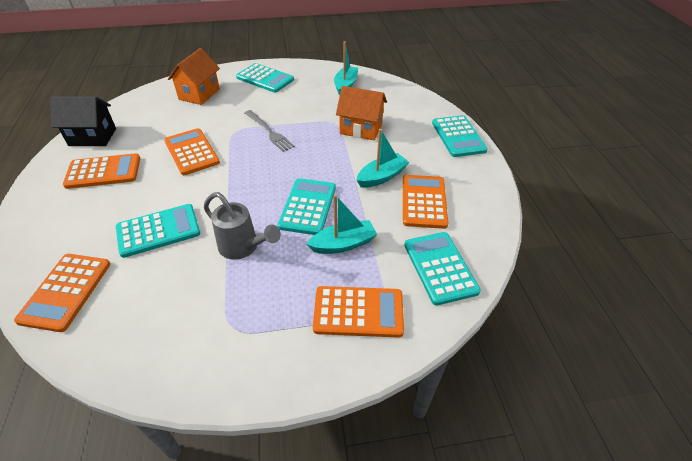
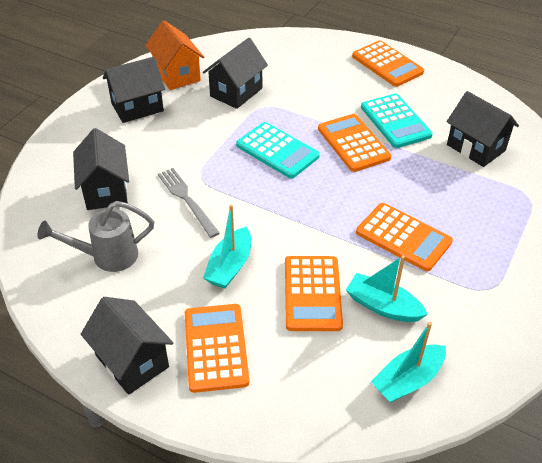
black house: 1 -> 5
orange house: 2 -> 1
turquoise calculator: 5 -> 2

